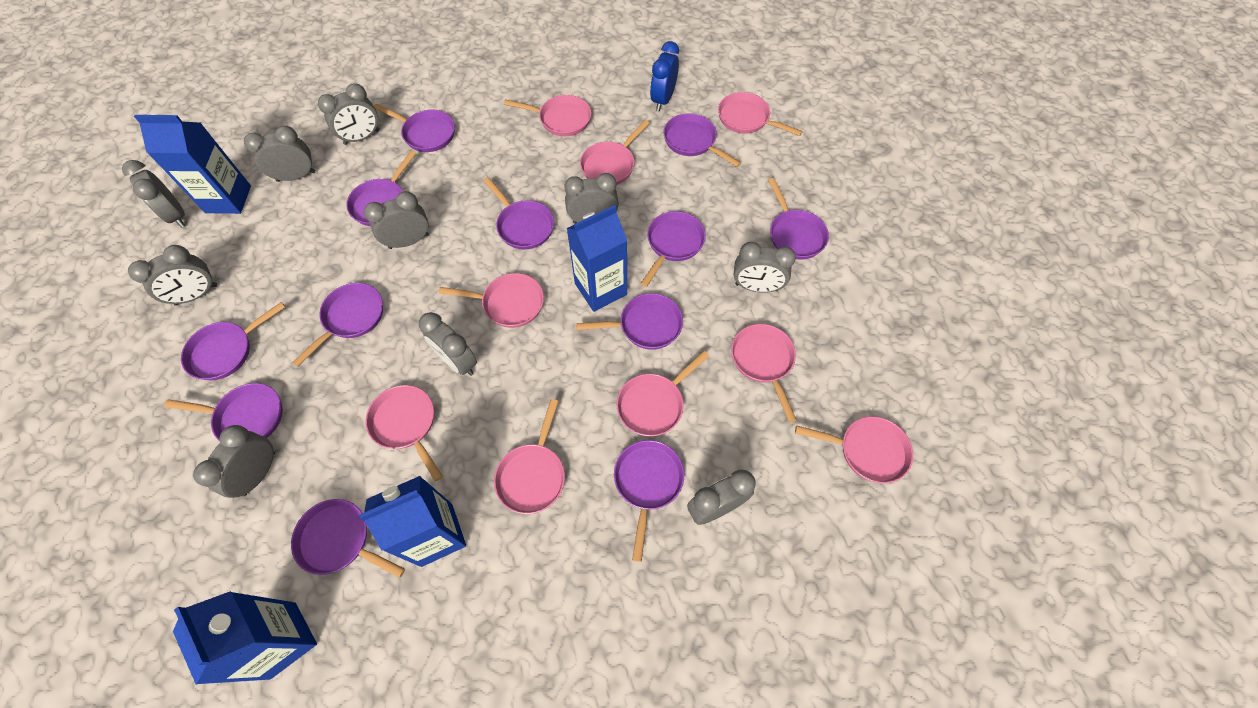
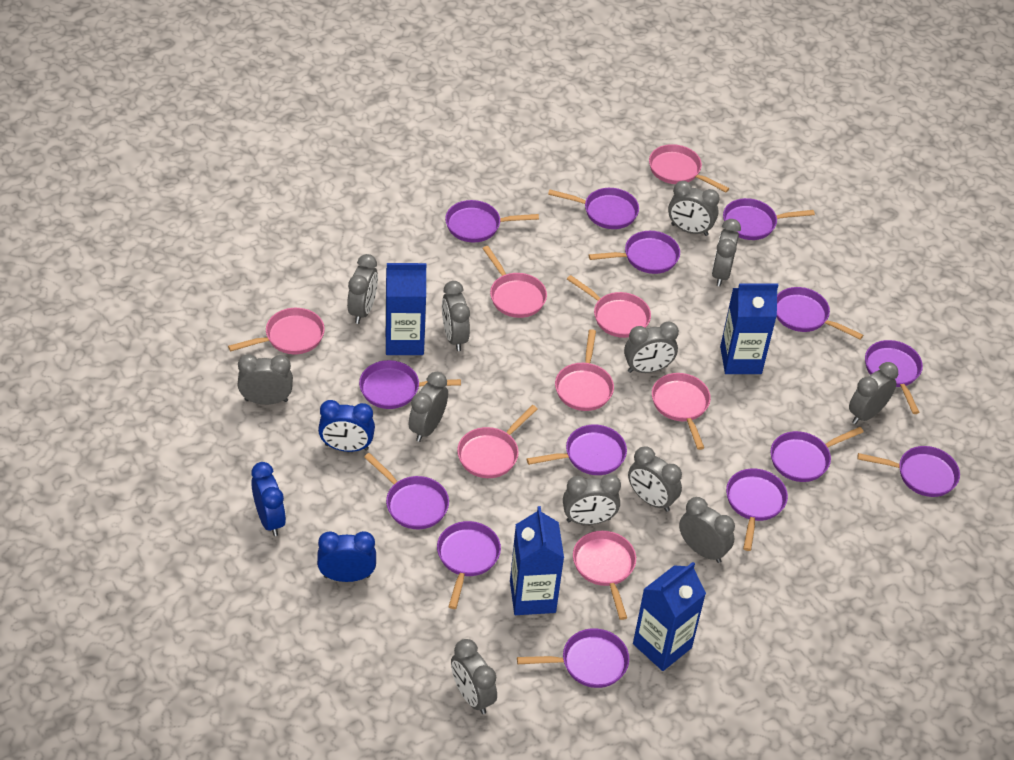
blue clock: 1 -> 3
grey clock: 10 -> 12
pink pan: 9 -> 8
purple pan: 12 -> 14

